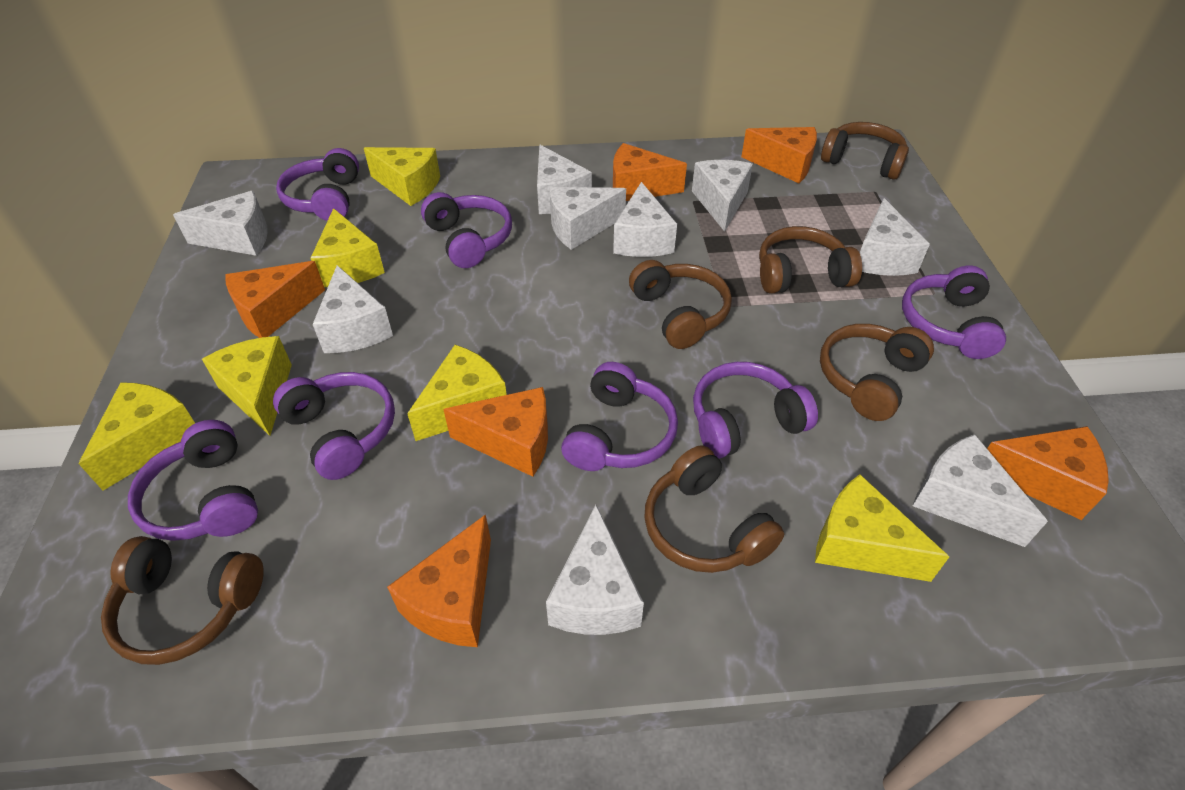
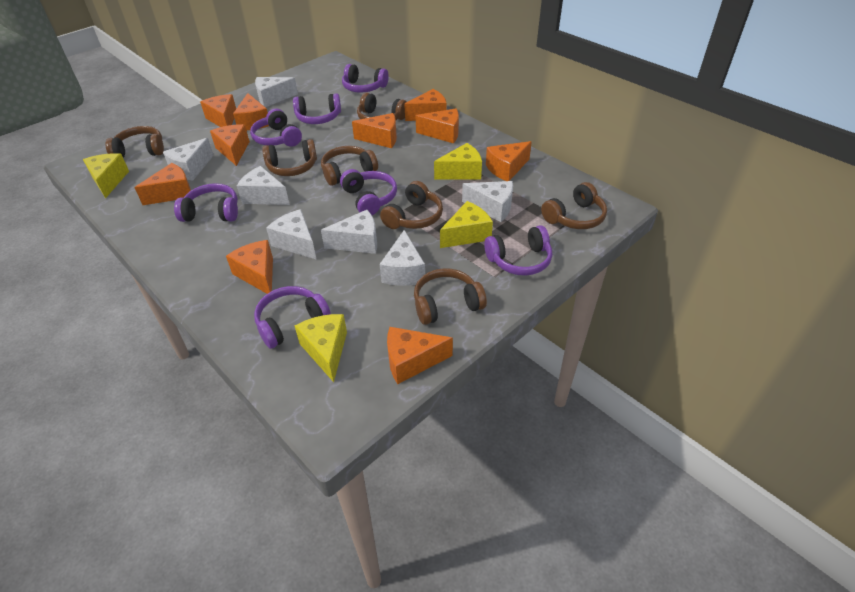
brown headphones: 6 -> 7
orange cheese: 6 -> 10
white cheese: 9 -> 7
yellow cheese: 6 -> 4

